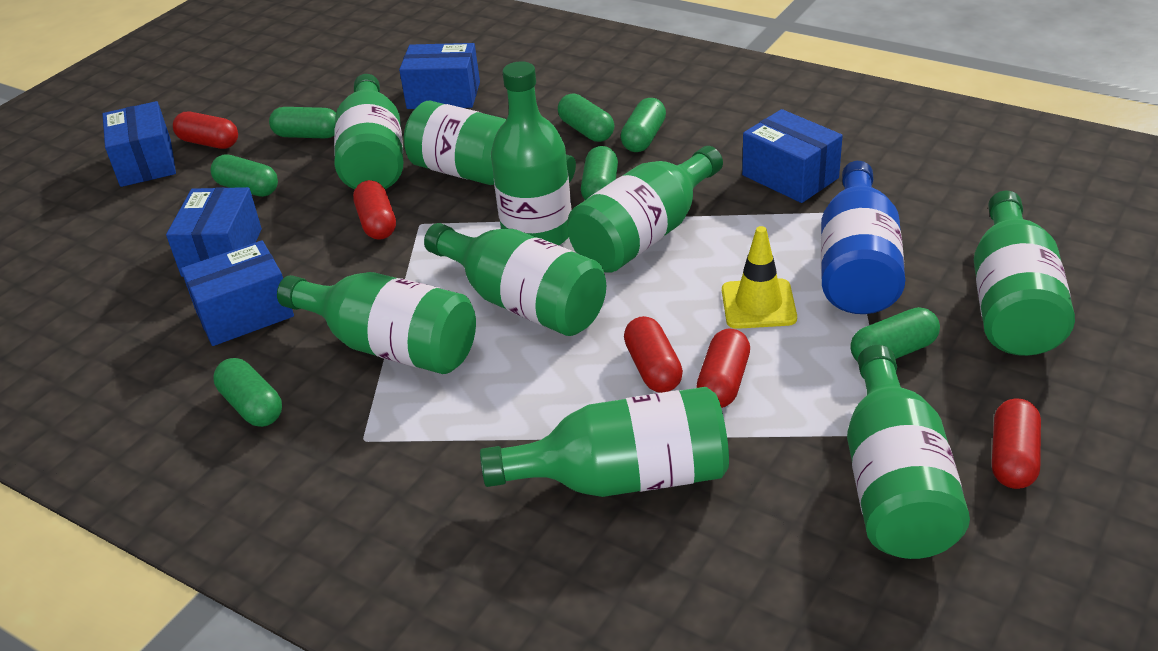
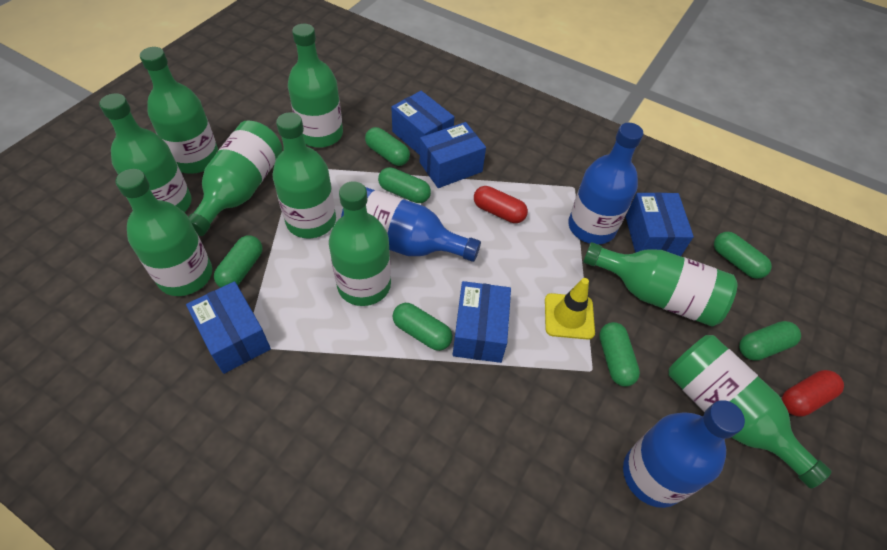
blue bottle: 1 -> 3
red capsule: 5 -> 2

